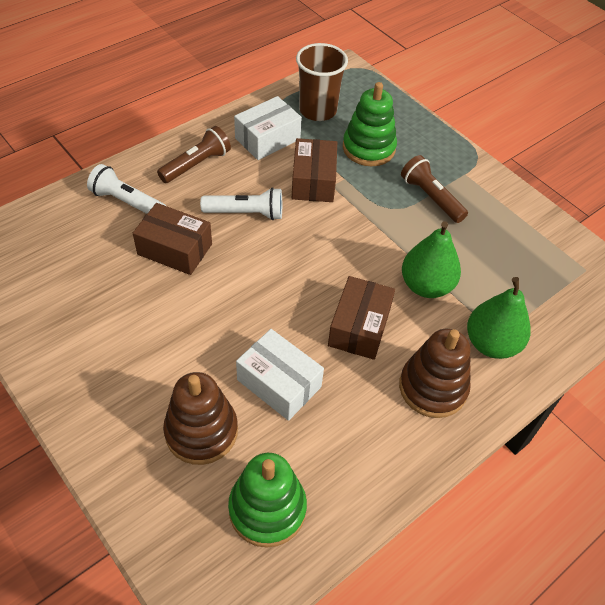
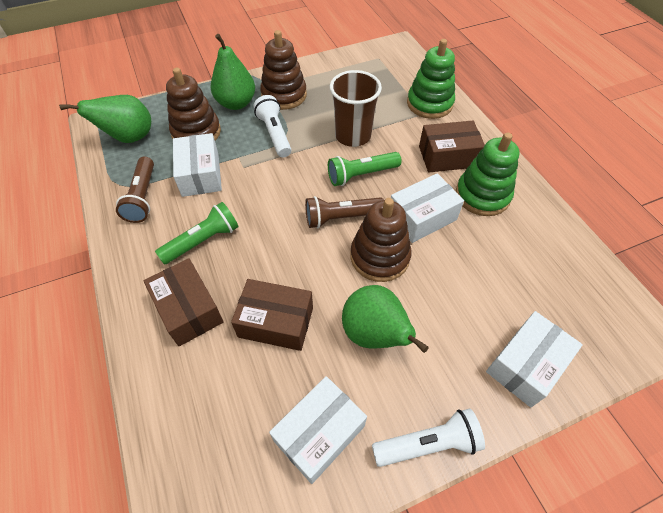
brown stacking toy: 2 -> 3
green flashlight: 0 -> 2
green pear: 2 -> 3
white box: 2 -> 4

